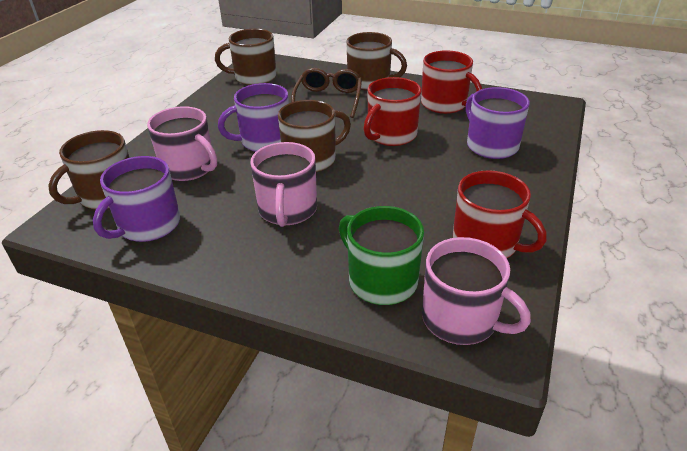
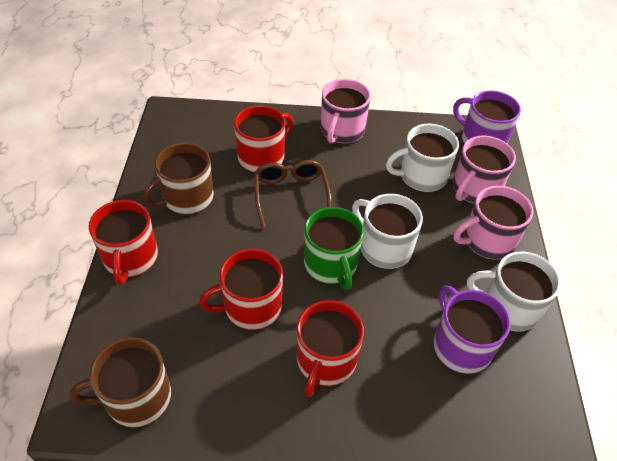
brown mug: 4 -> 2
purple mug: 3 -> 2
red mug: 3 -> 4
white mug: 0 -> 3

